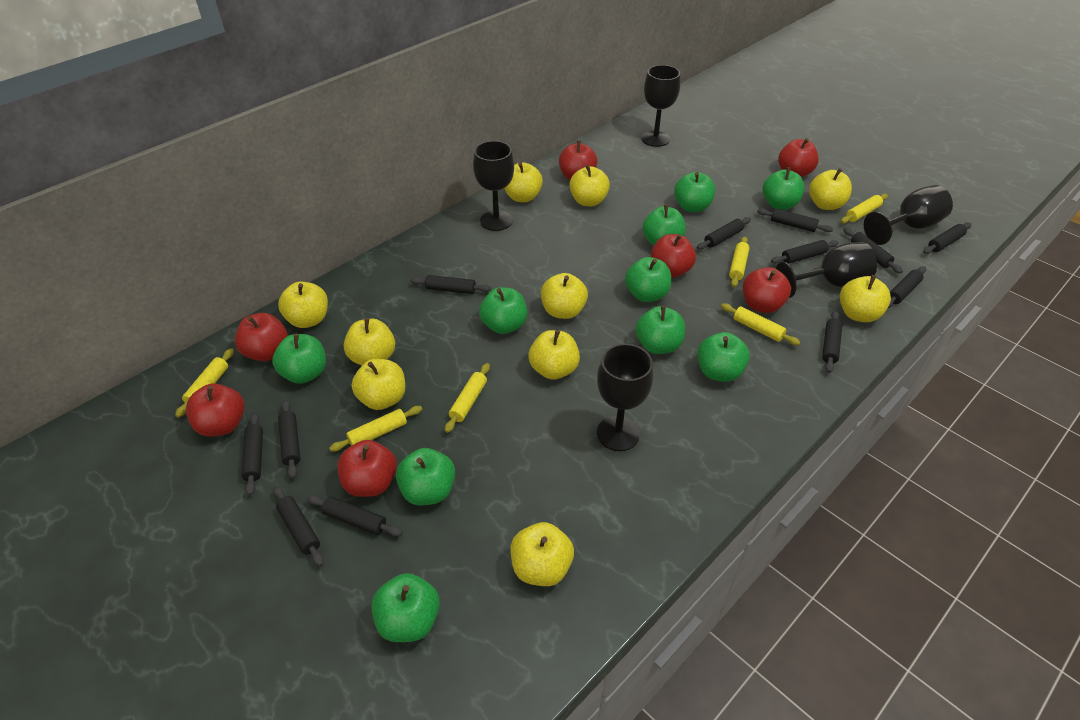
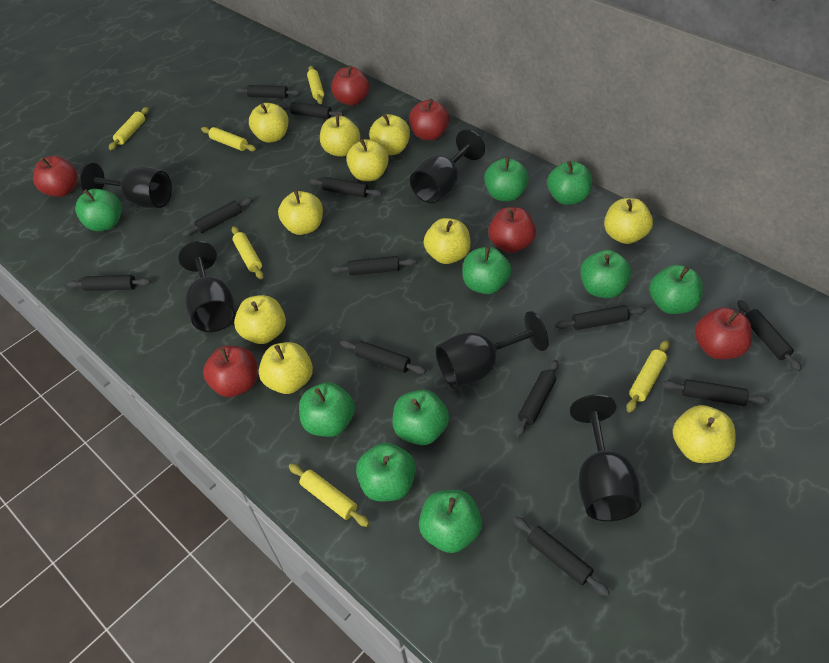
red apple: 7 -> 6

